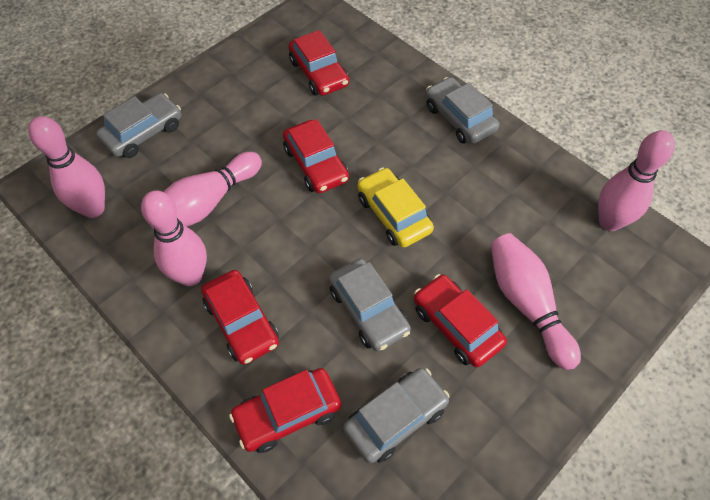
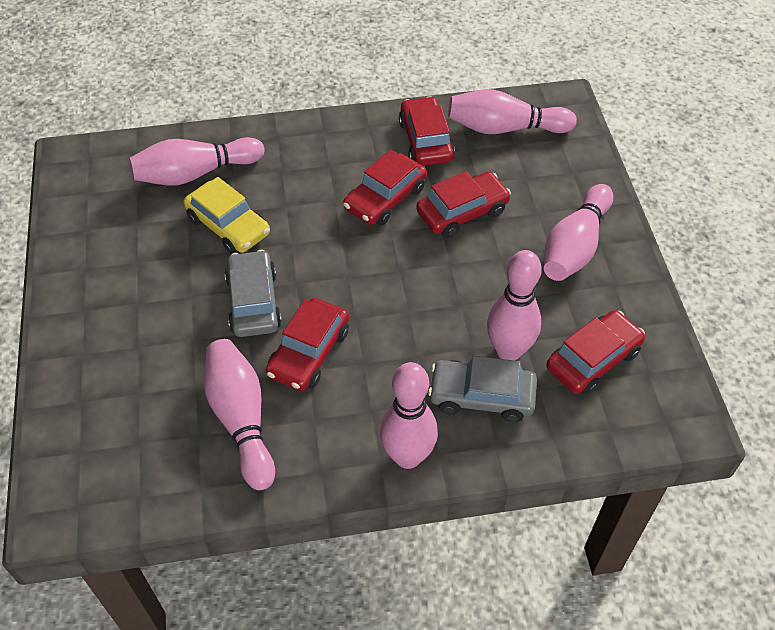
grey car: 4 -> 2
pink bowling pin: 5 -> 6

